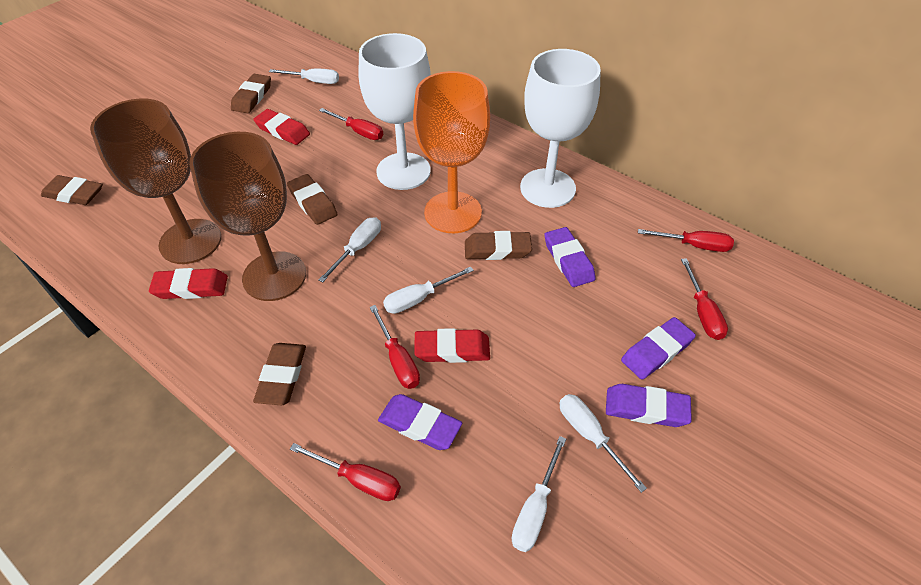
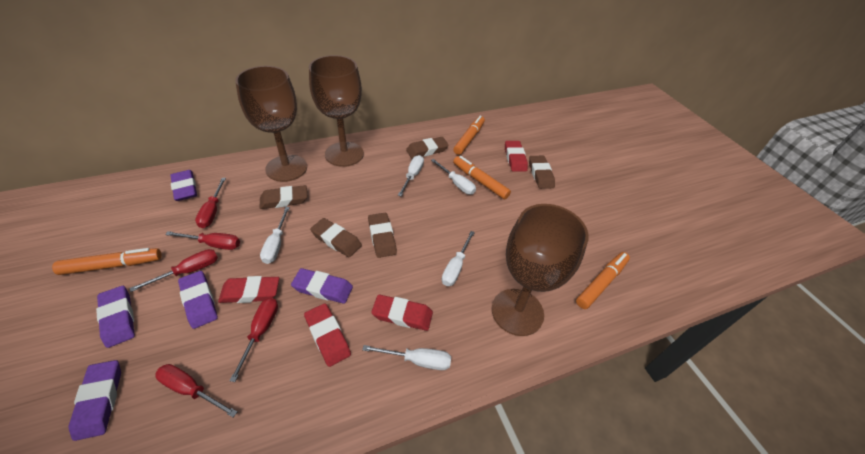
brown goblet: 2 -> 3
orange goblet: 1 -> 0
orange marker: 0 -> 4
purple eraser: 4 -> 5
red eraser: 3 -> 4
white goblet: 2 -> 0

